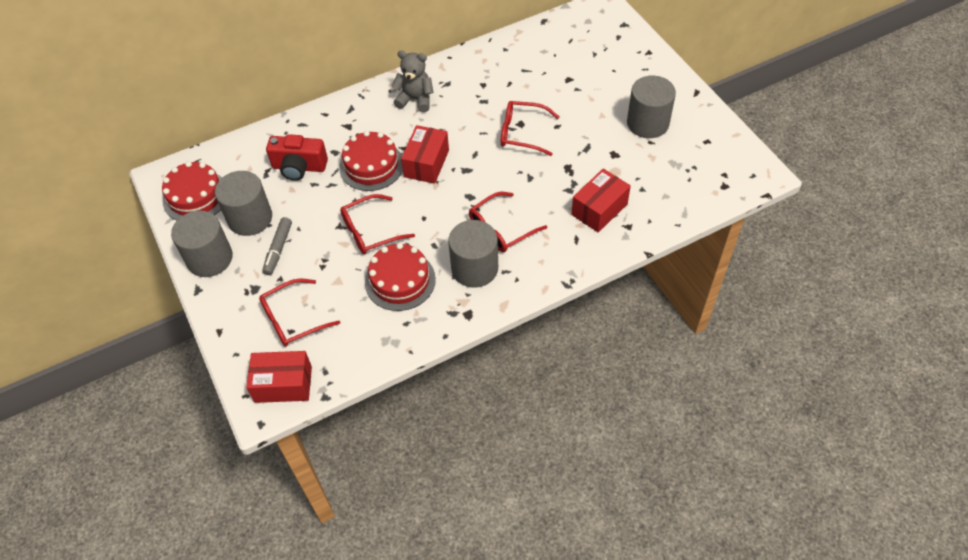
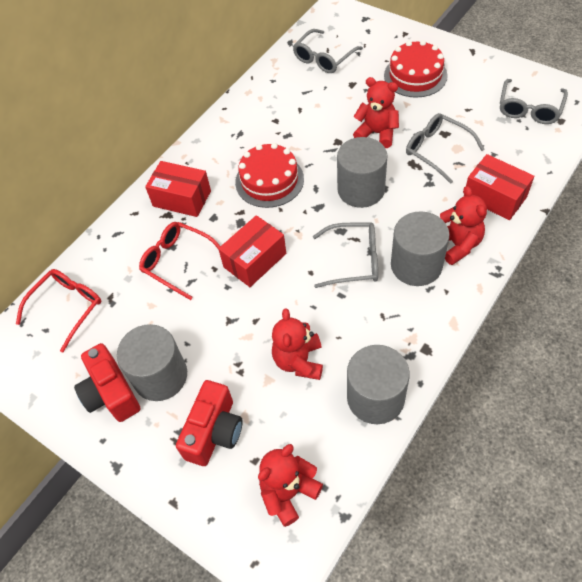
grey glasses: 0 -> 4
grey marker: 1 -> 0
grey teddy bear: 1 -> 0
red cake: 3 -> 2
red camera: 1 -> 2
red glasses: 4 -> 2
red teddy bear: 0 -> 4

